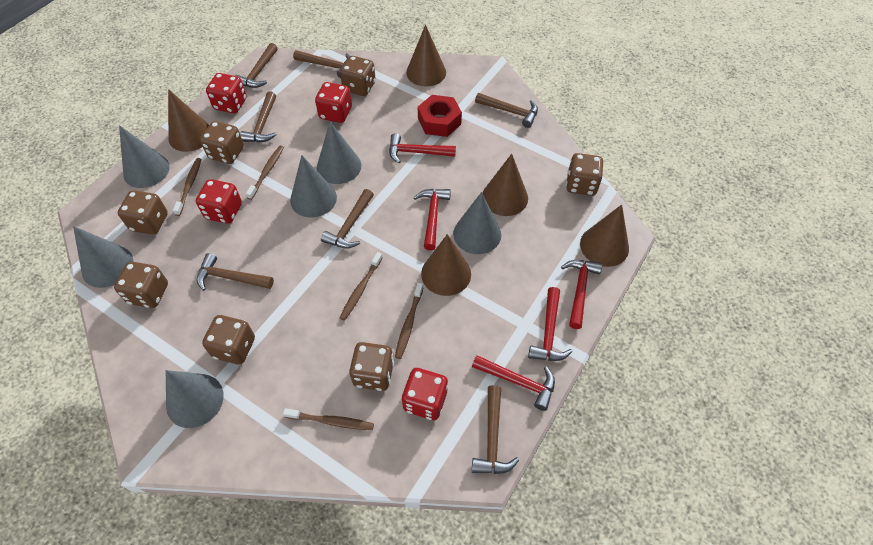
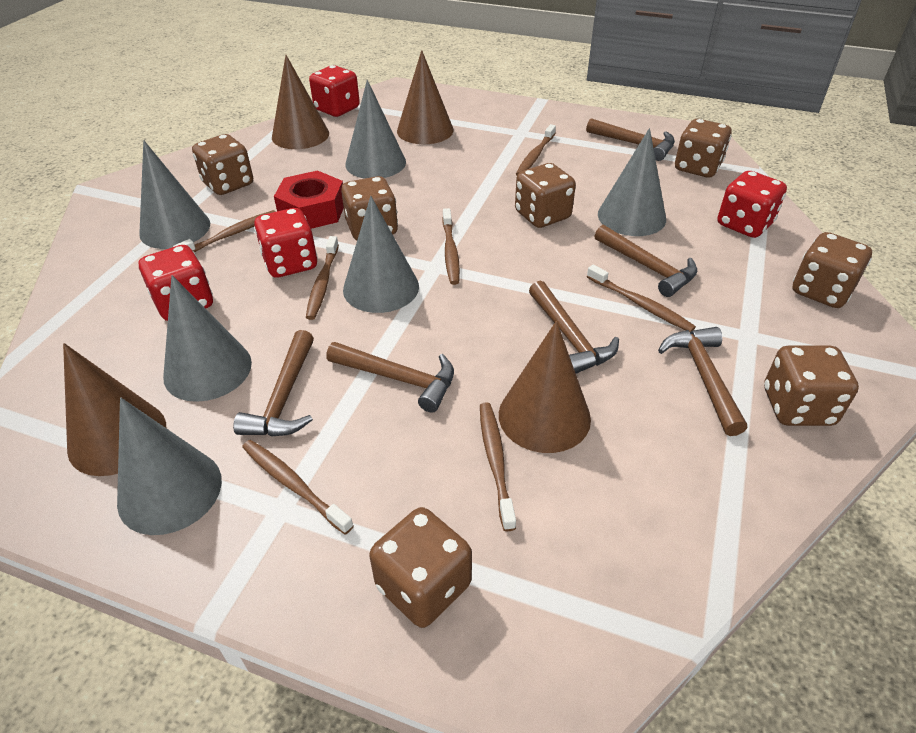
brown cone: 5 -> 4
brown hammer: 7 -> 6
brown toothbrush: 5 -> 7
red hammer: 5 -> 0

